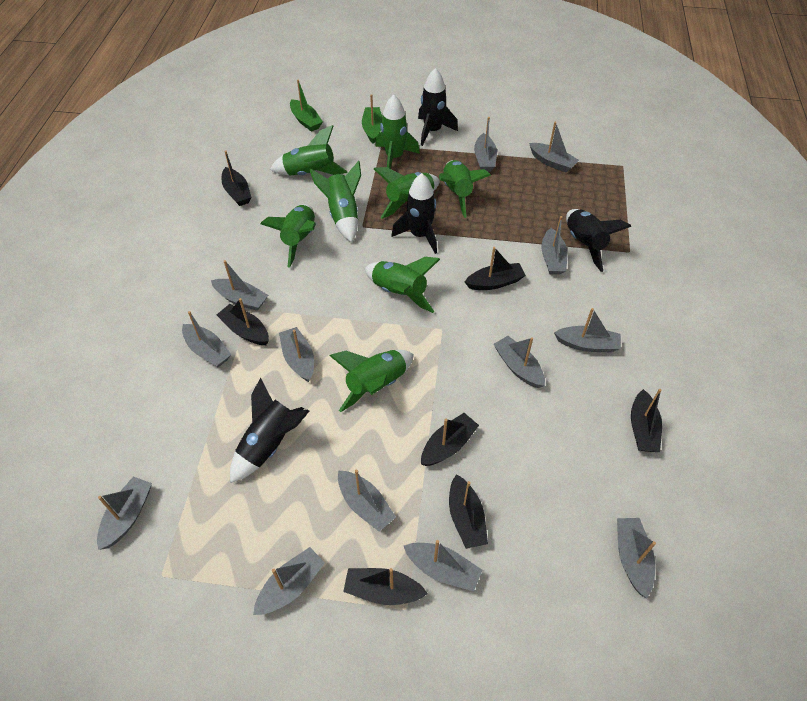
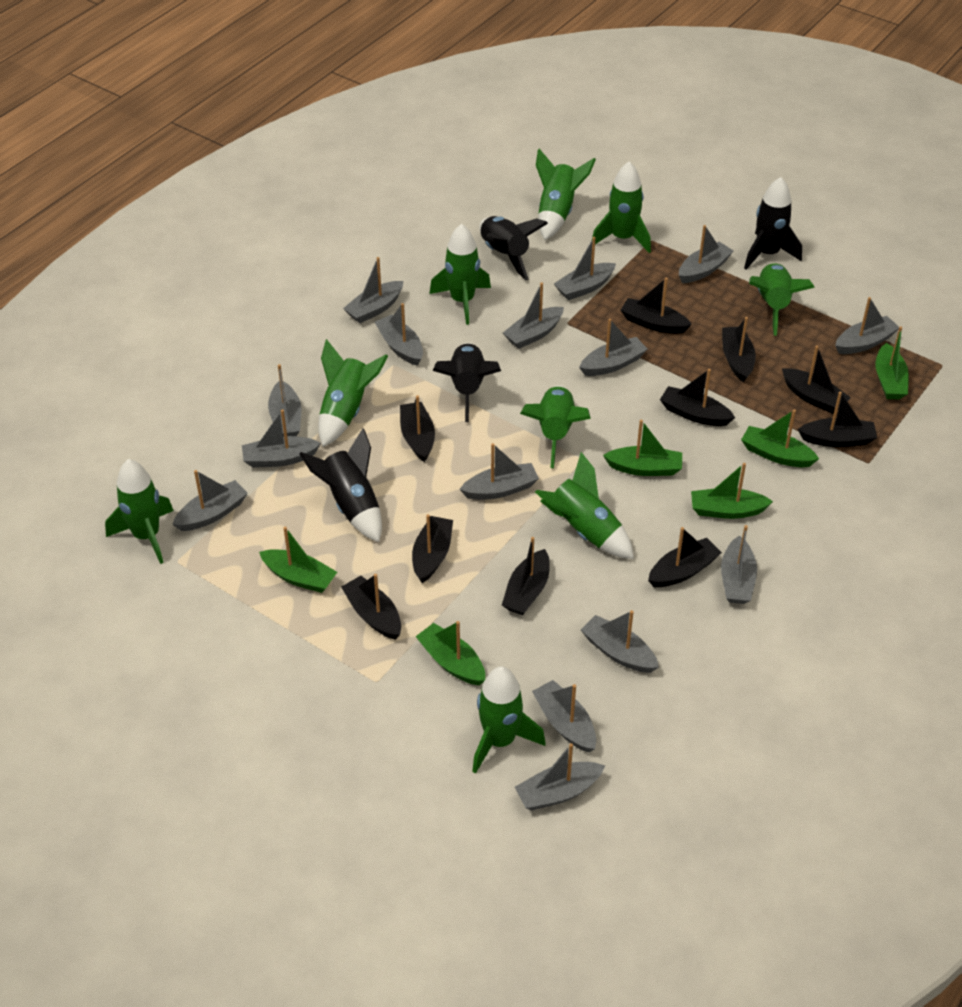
black boat: 7 -> 10
green boat: 2 -> 6
green rocket: 8 -> 9
grey boat: 13 -> 15

